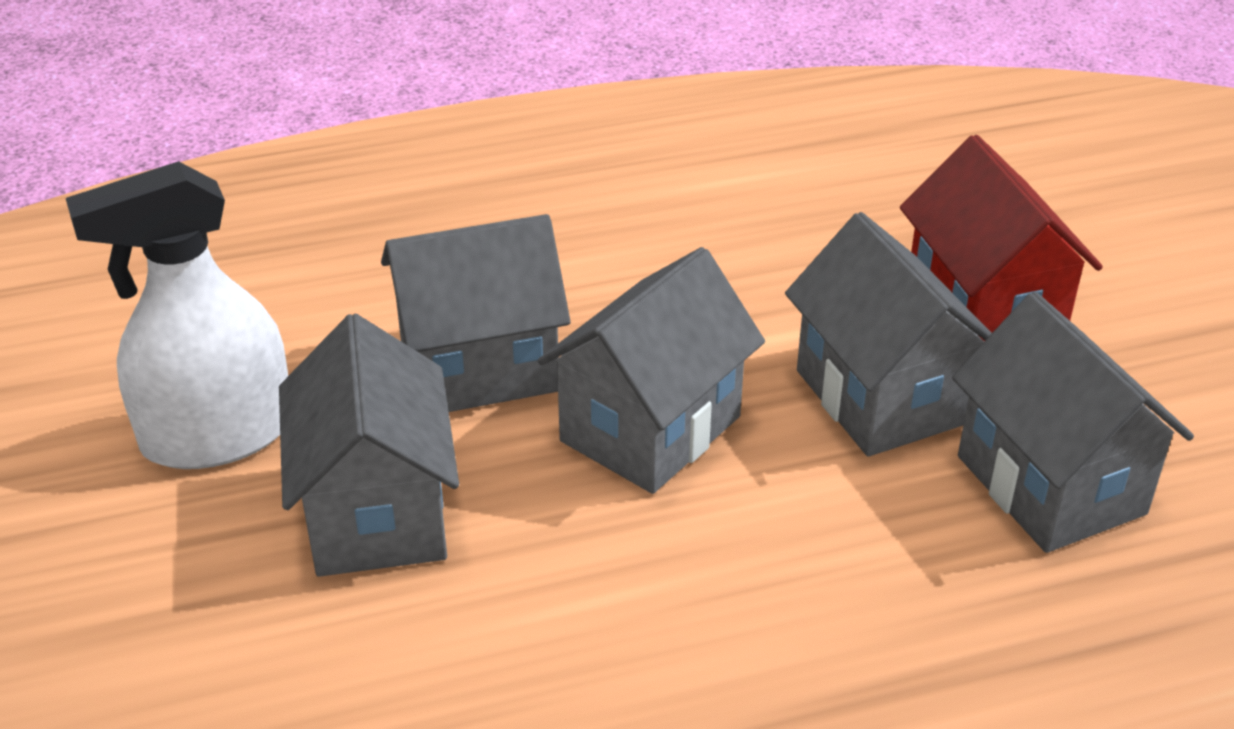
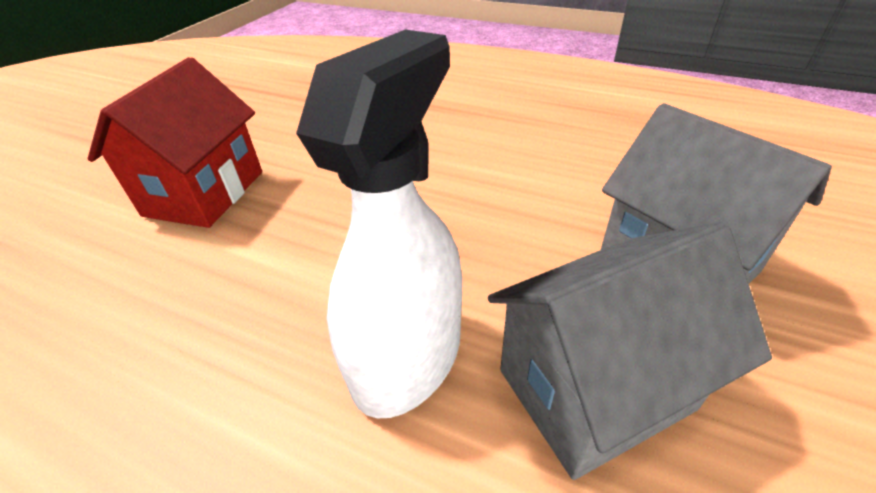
grey house: 5 -> 2

